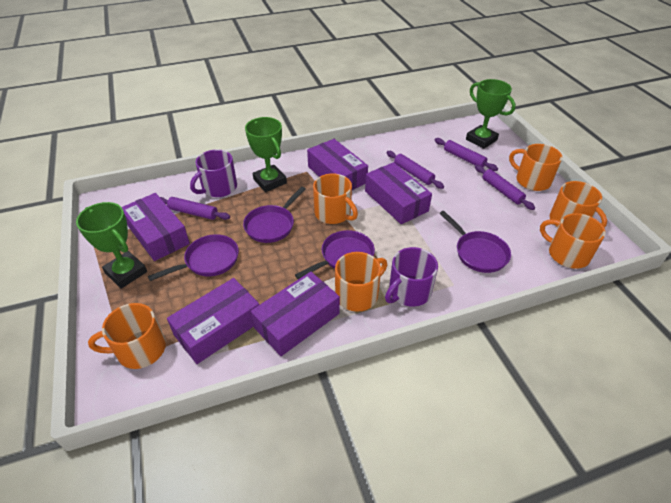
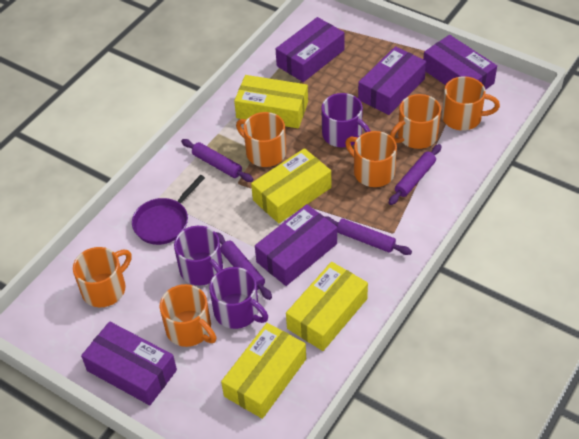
green trophy: 3 -> 0
purple mug: 2 -> 3
purple pan: 4 -> 1
yellow box: 0 -> 4

